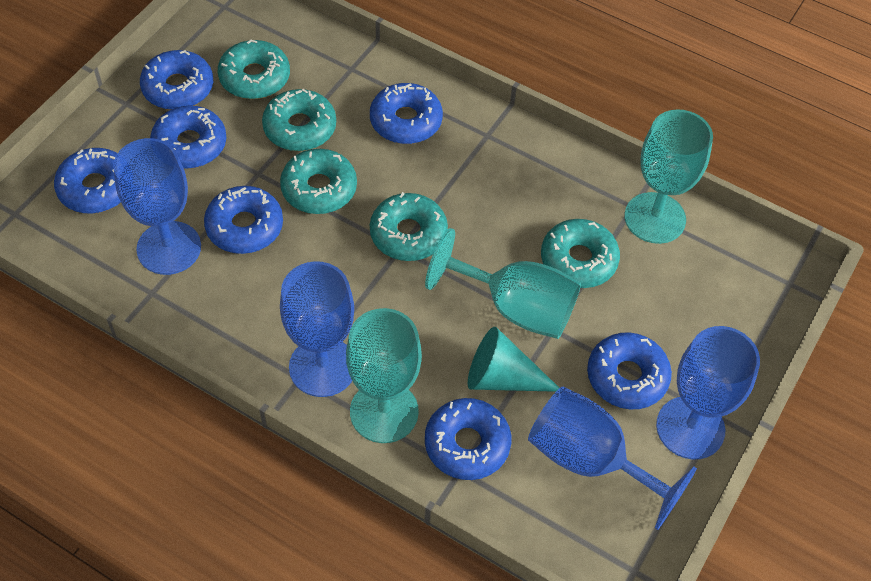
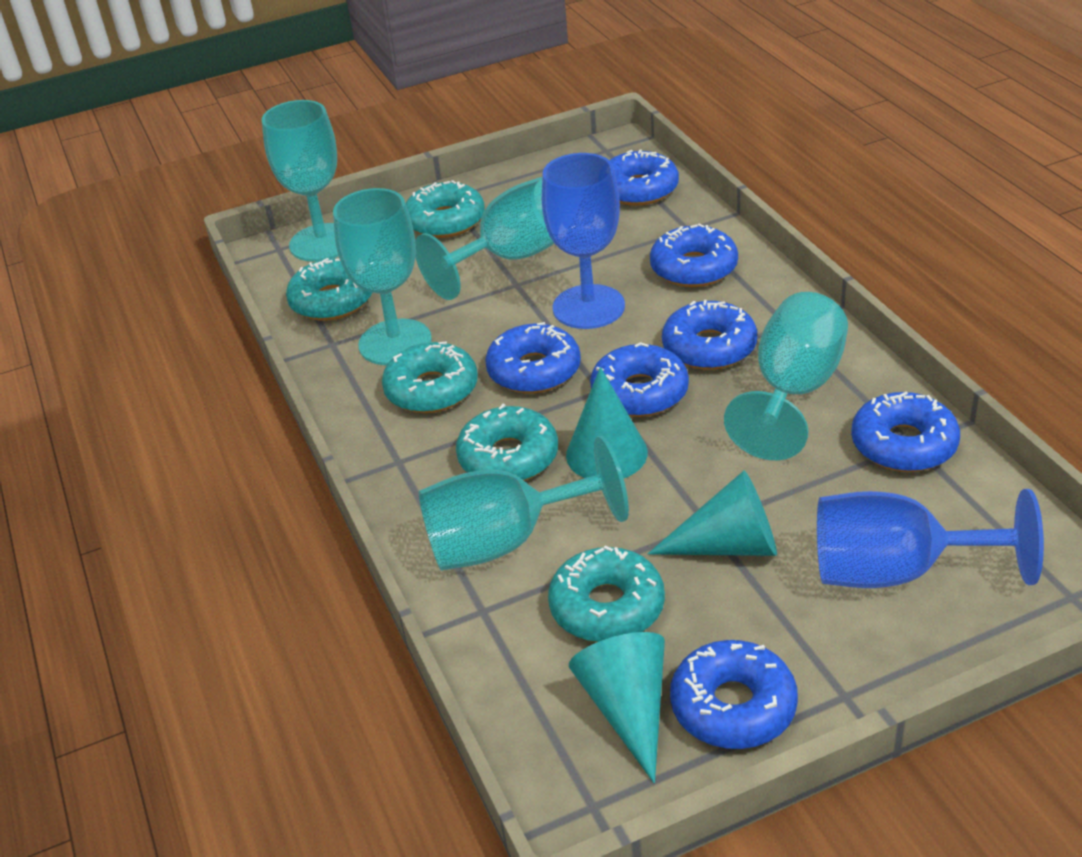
blue goblet: 4 -> 2
turquoise cone: 1 -> 3
turquoise goblet: 3 -> 5

